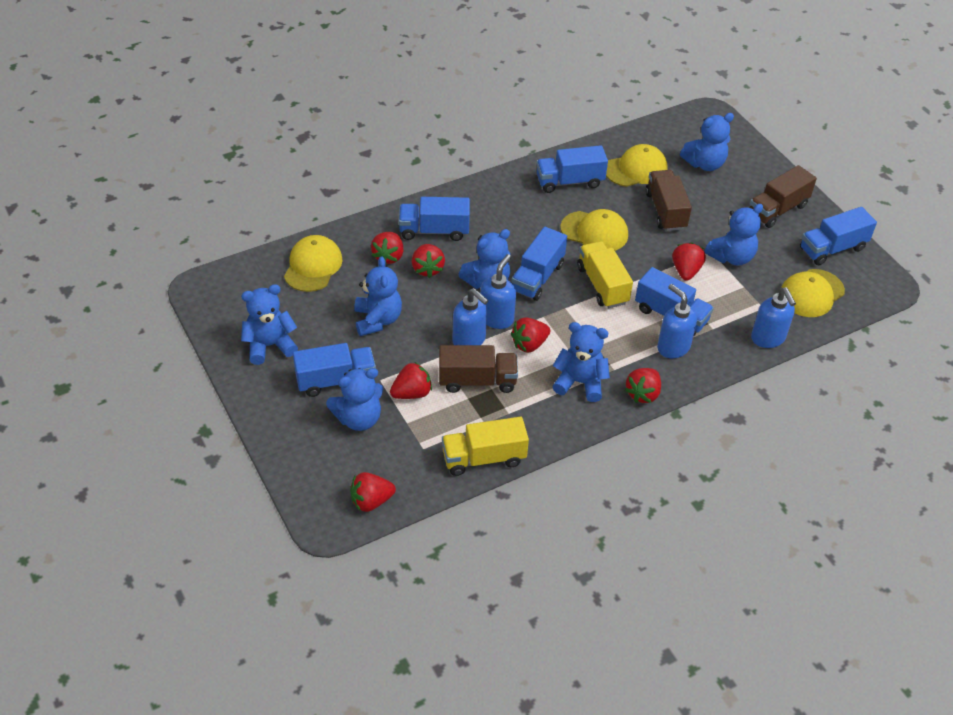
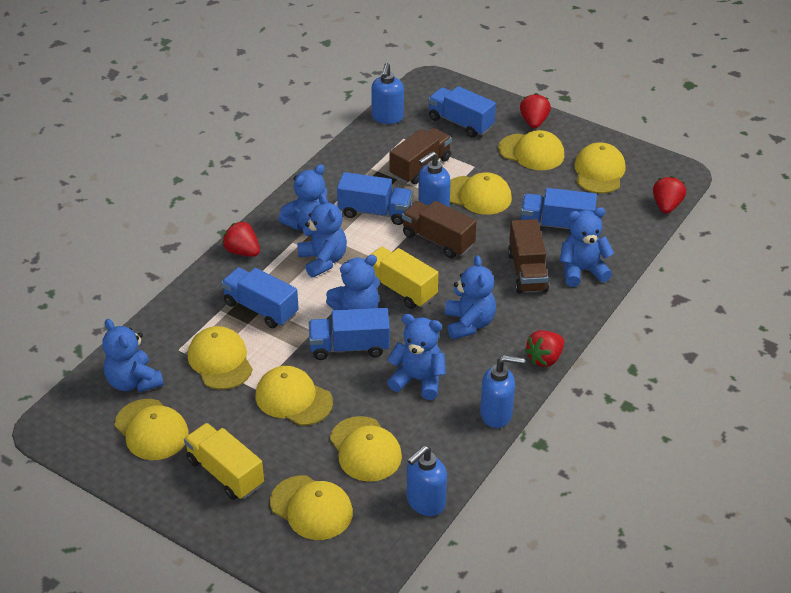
blue truck: 6 -> 5
red strawberry: 7 -> 4
yellow cap: 4 -> 8

